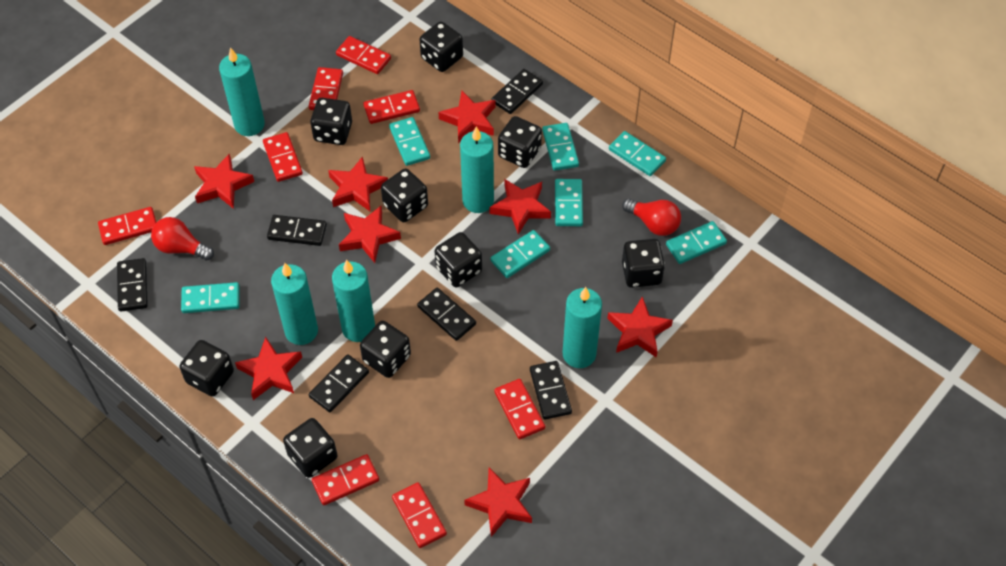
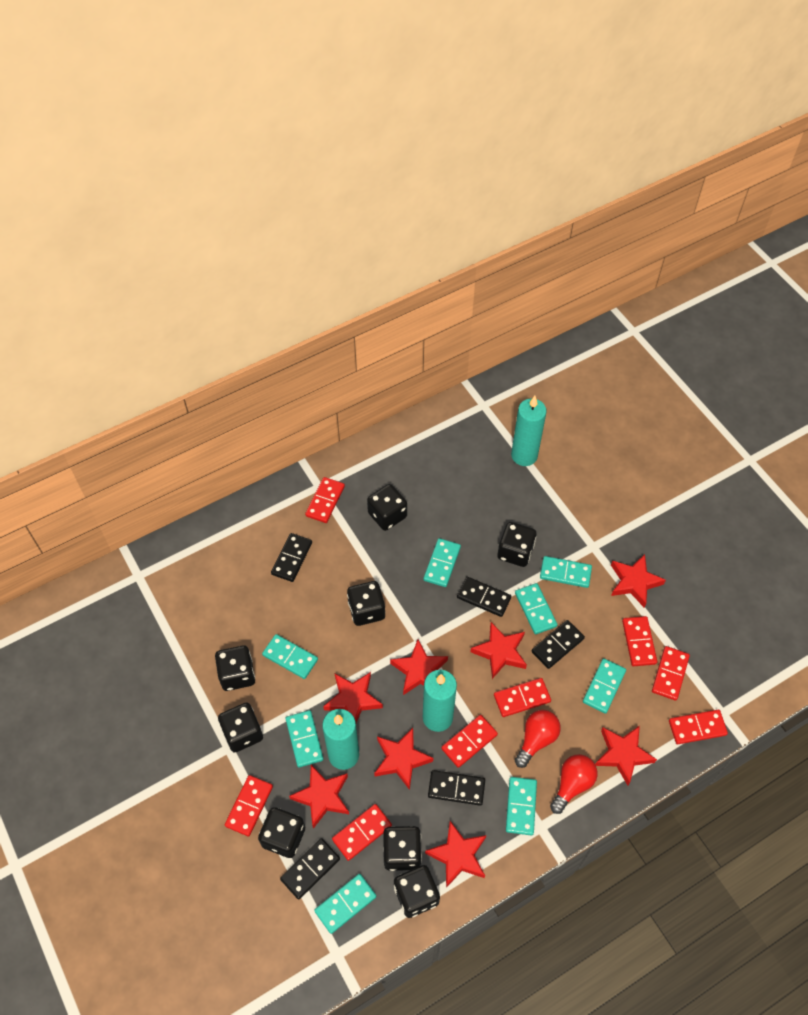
black dice: 9 -> 8
black domino: 6 -> 5
turquoise candle: 5 -> 3
turquoise domino: 7 -> 8

